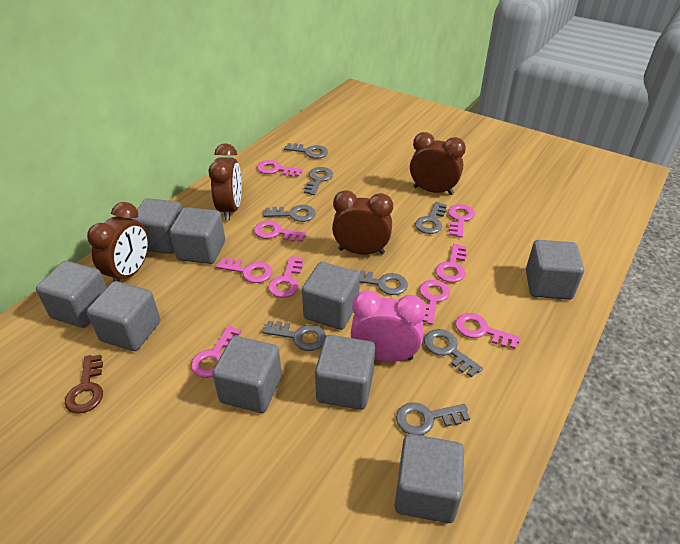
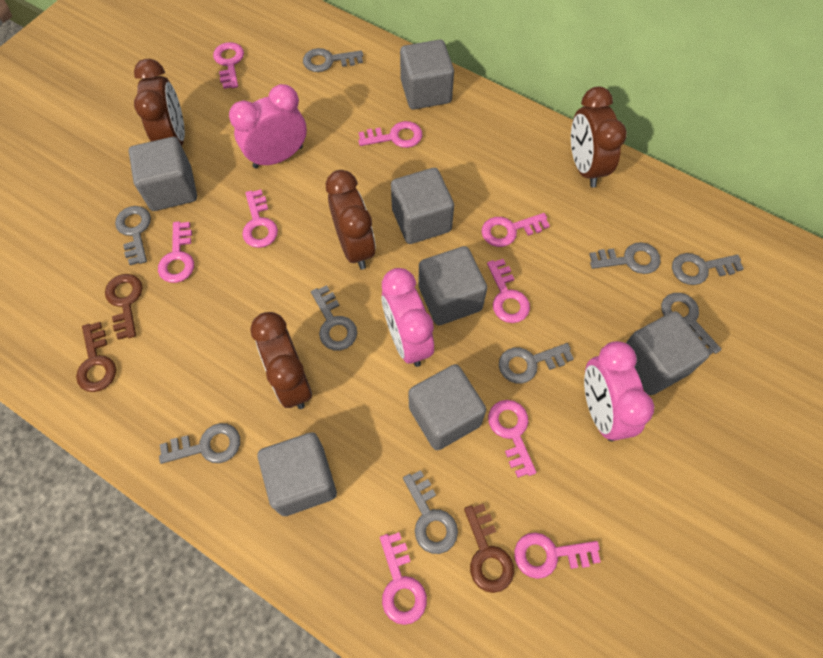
brown key: 1 -> 3
grey cube: 9 -> 7
grey key: 8 -> 9
pink clock: 1 -> 3

